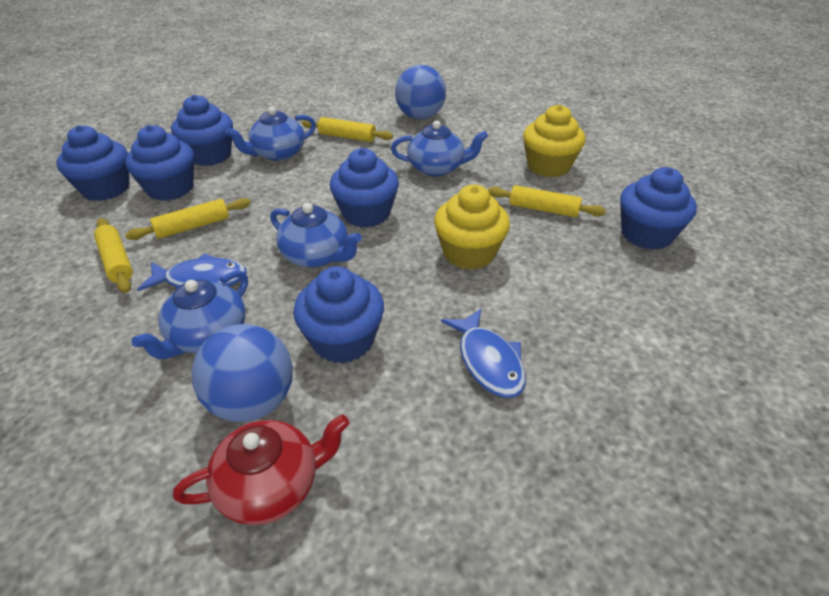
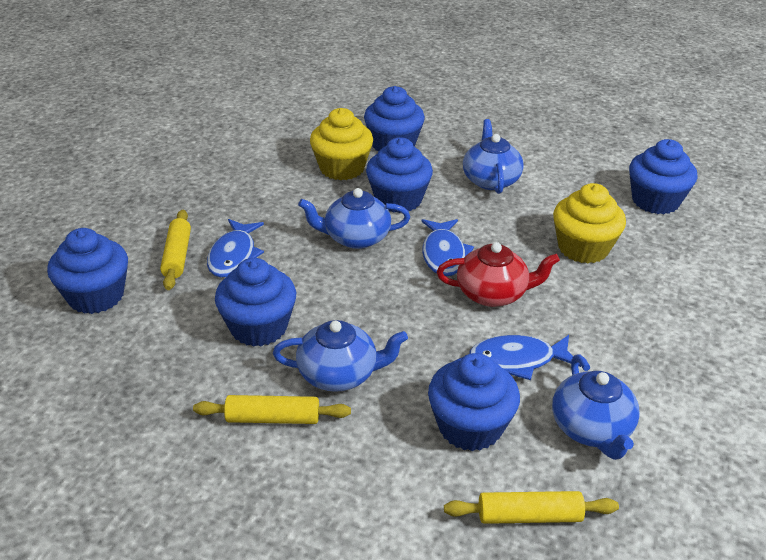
blue ball: 2 -> 0
blue fish: 2 -> 3
yellow rolling pin: 4 -> 3

